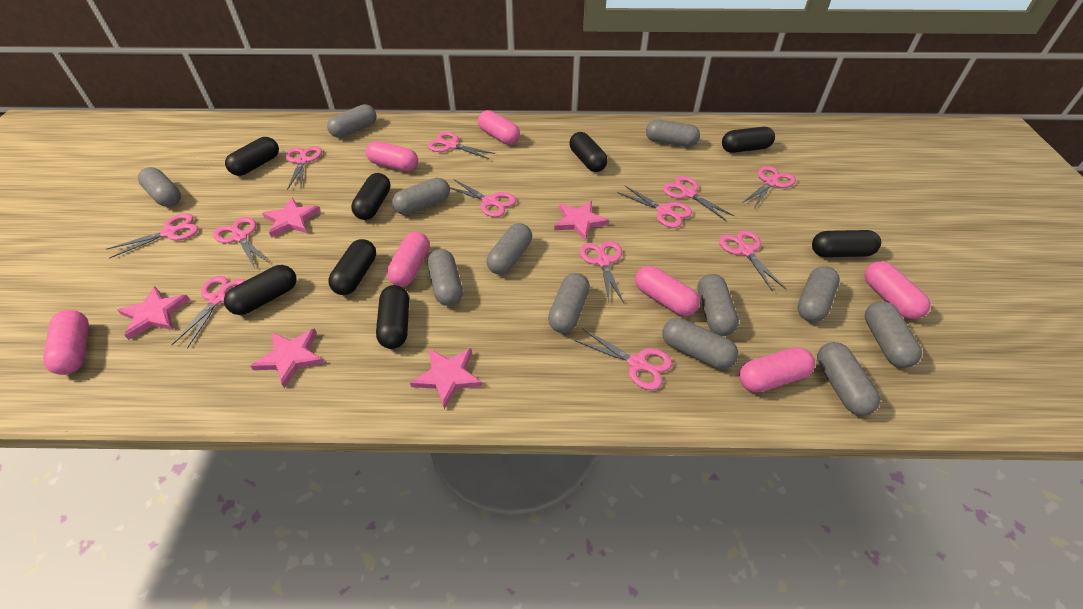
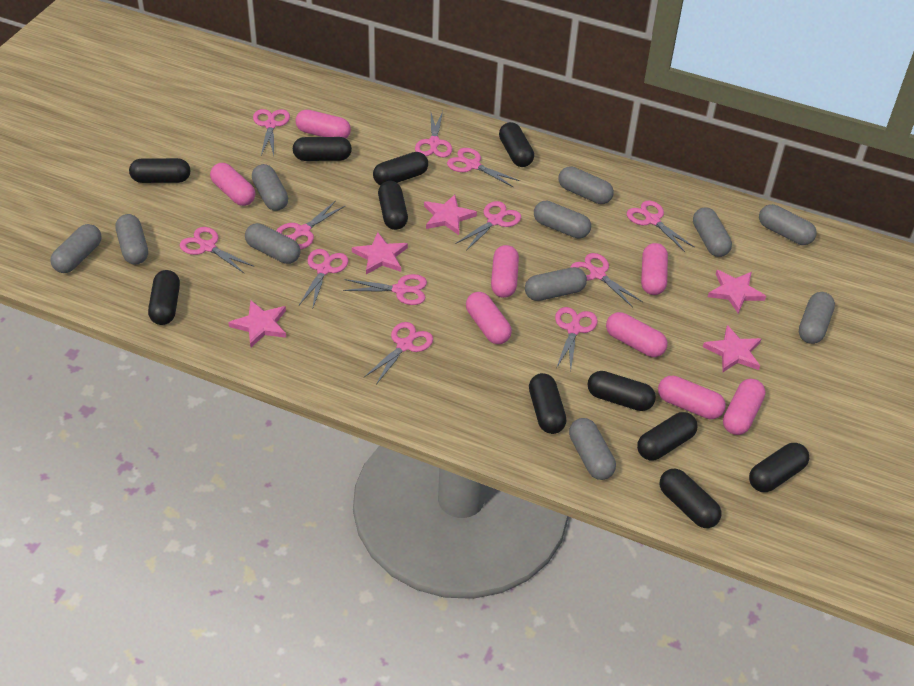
black capsule: 8 -> 11
grey capsule: 12 -> 11
pink capsule: 7 -> 8

